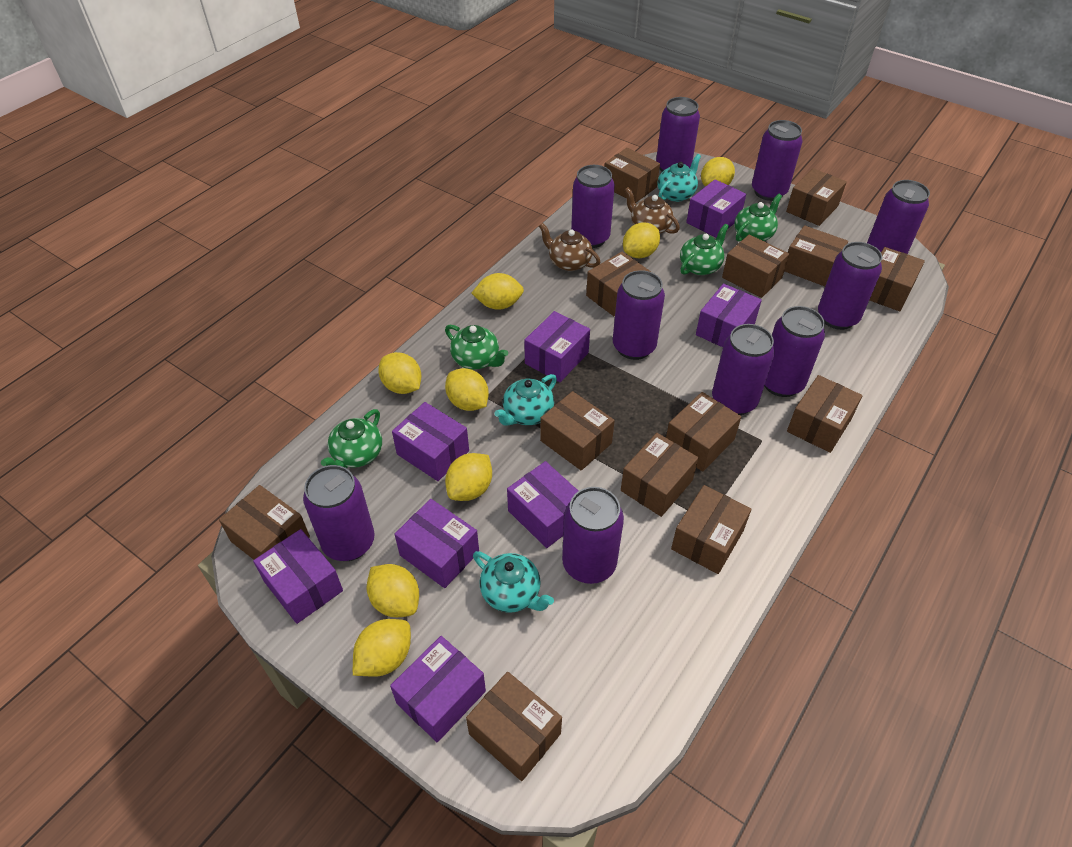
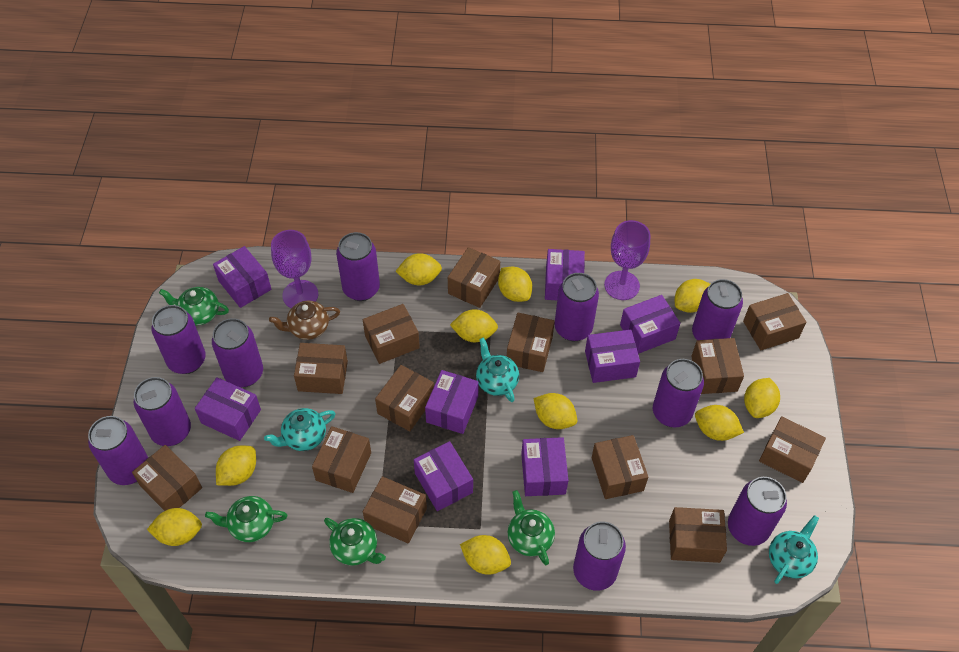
brown teapot: 2 -> 1
purple goblet: 0 -> 2
yellow lemon: 8 -> 10

